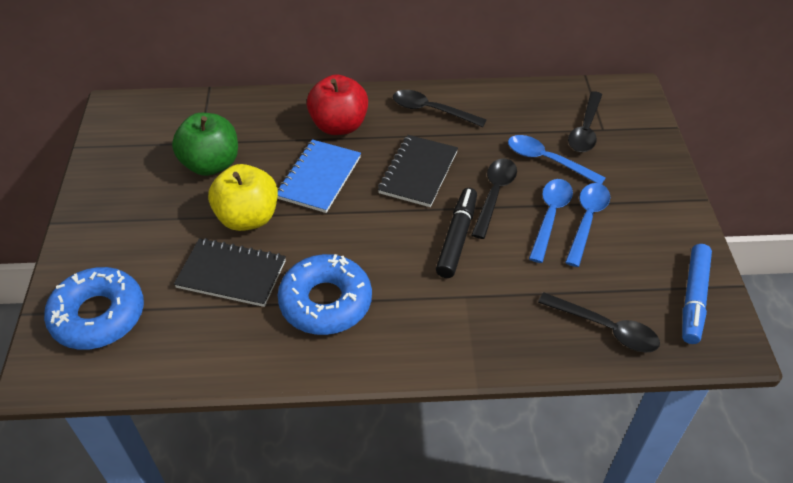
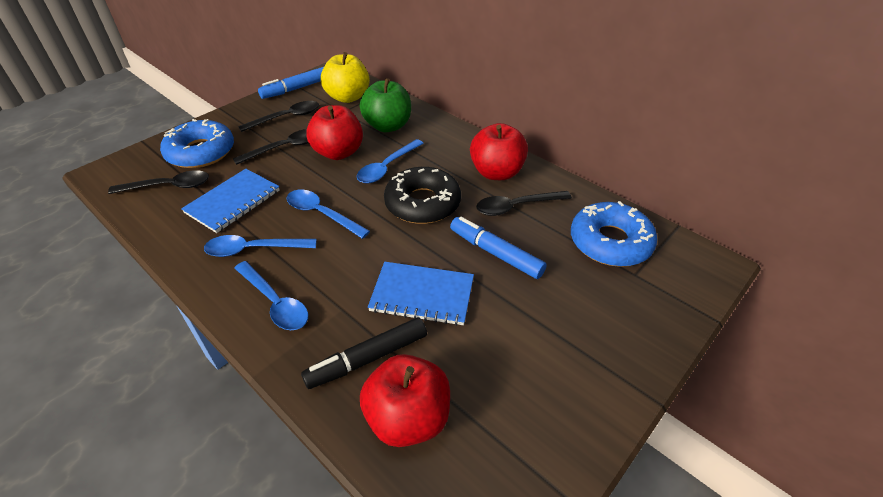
black donut: 0 -> 1
black notebook: 2 -> 0
blue marker: 1 -> 2
blue notebook: 1 -> 2
blue spoon: 3 -> 4
red apple: 1 -> 3

